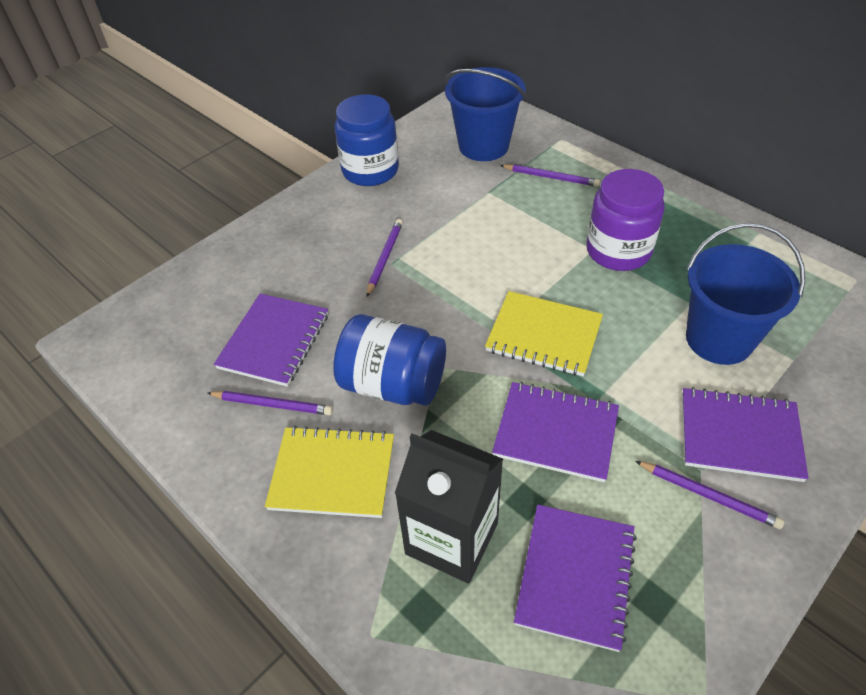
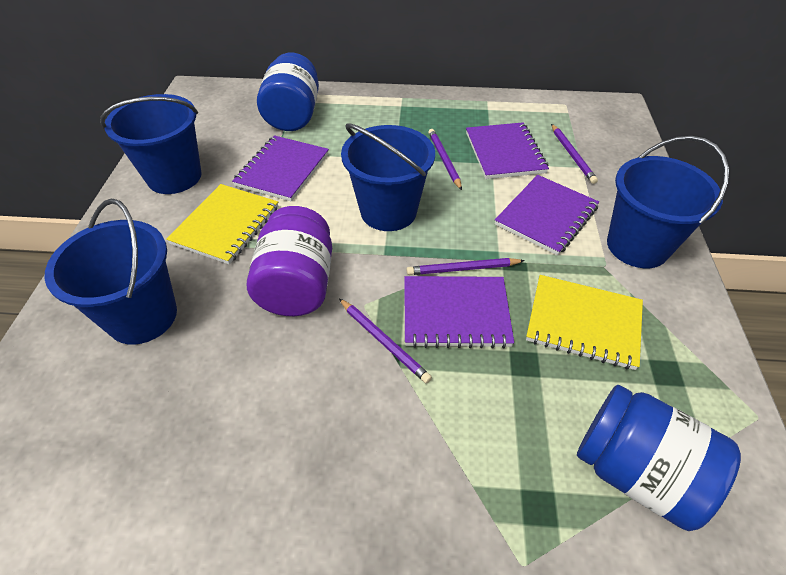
black carton: 1 -> 0
blue bucket: 2 -> 4

